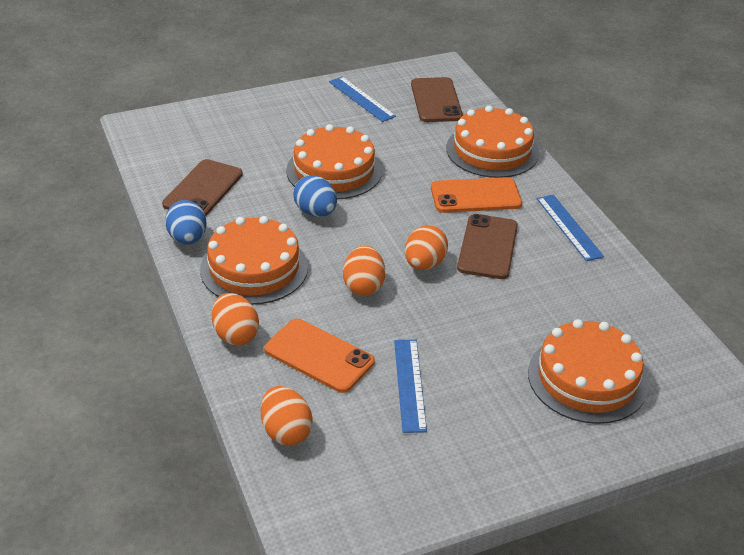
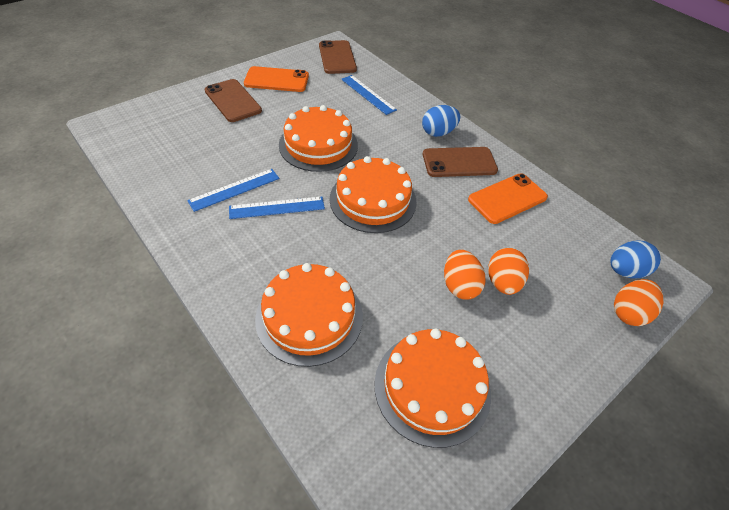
orange egg: 4 -> 3

